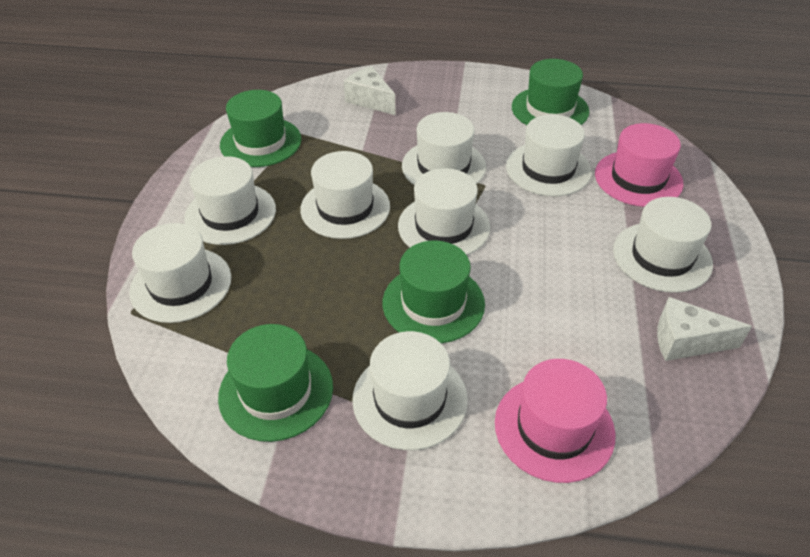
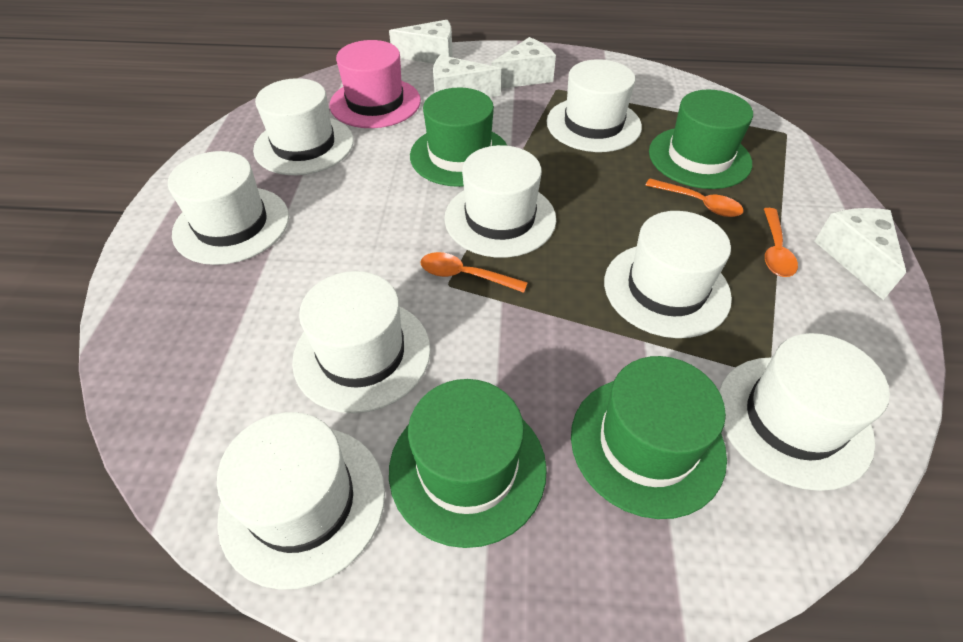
orange spoon: 0 -> 3
pink hat: 2 -> 1
white cheese: 2 -> 4

